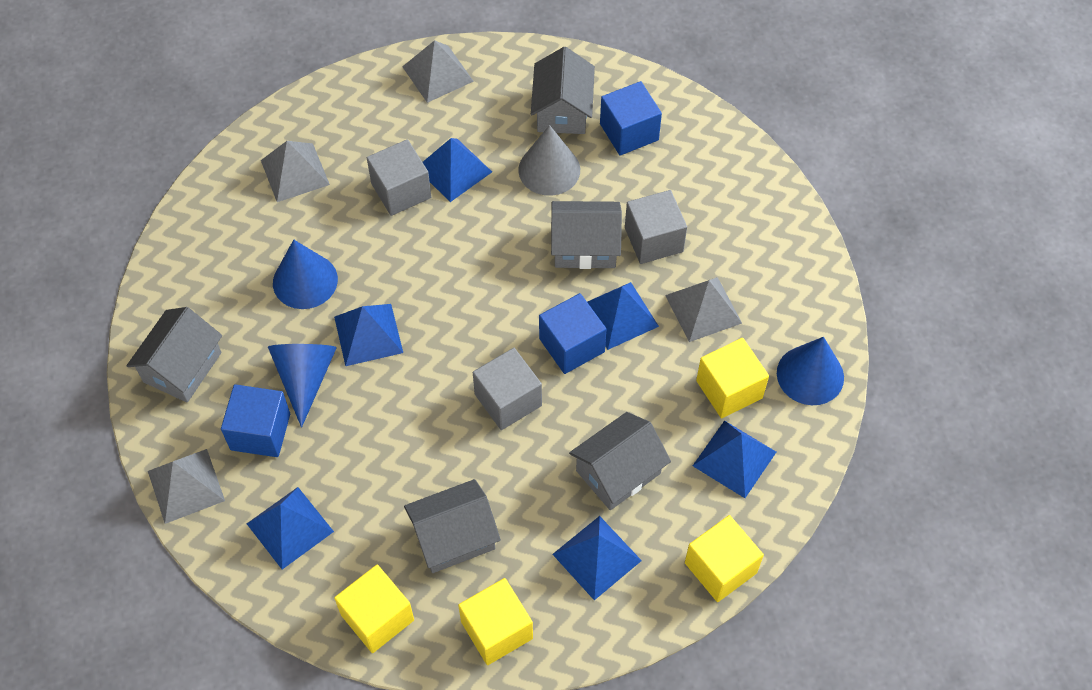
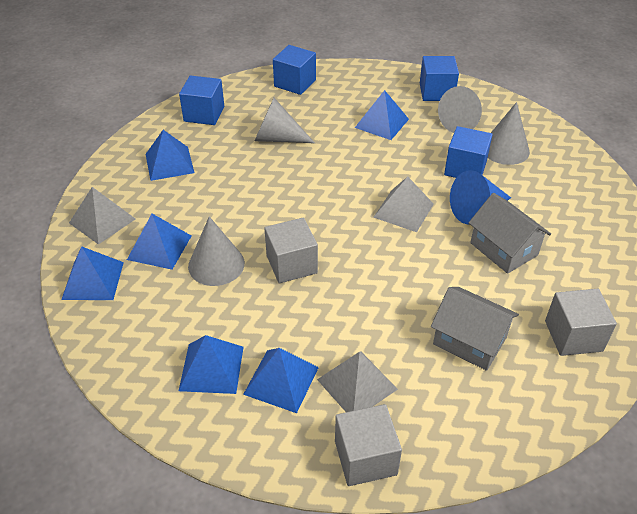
blue cone: 3 -> 1
blue cube: 3 -> 4
grey cone: 1 -> 4
grey house: 5 -> 2
grey pyramid: 4 -> 3
yellow cube: 4 -> 0

